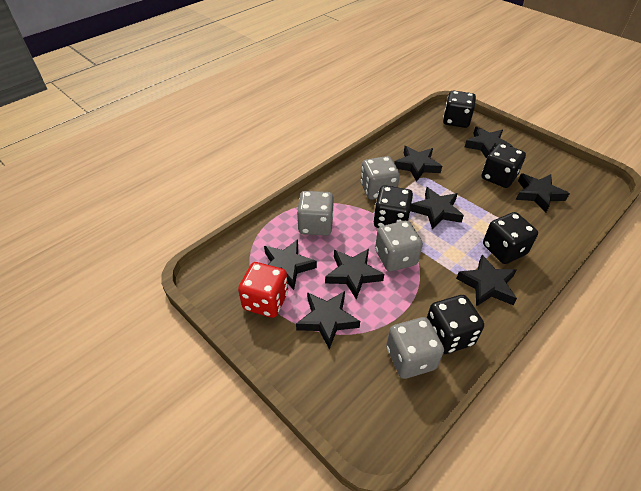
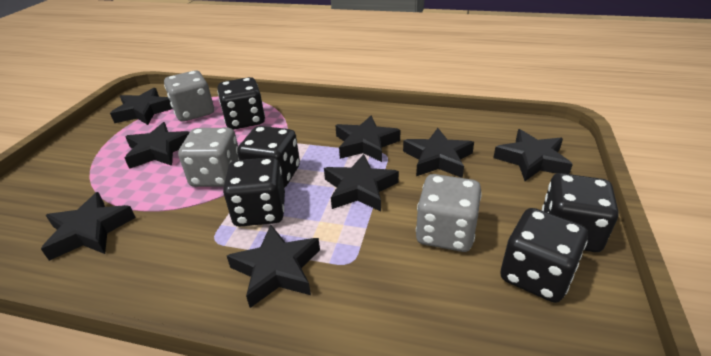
grey dice: 4 -> 3
red dice: 1 -> 0

